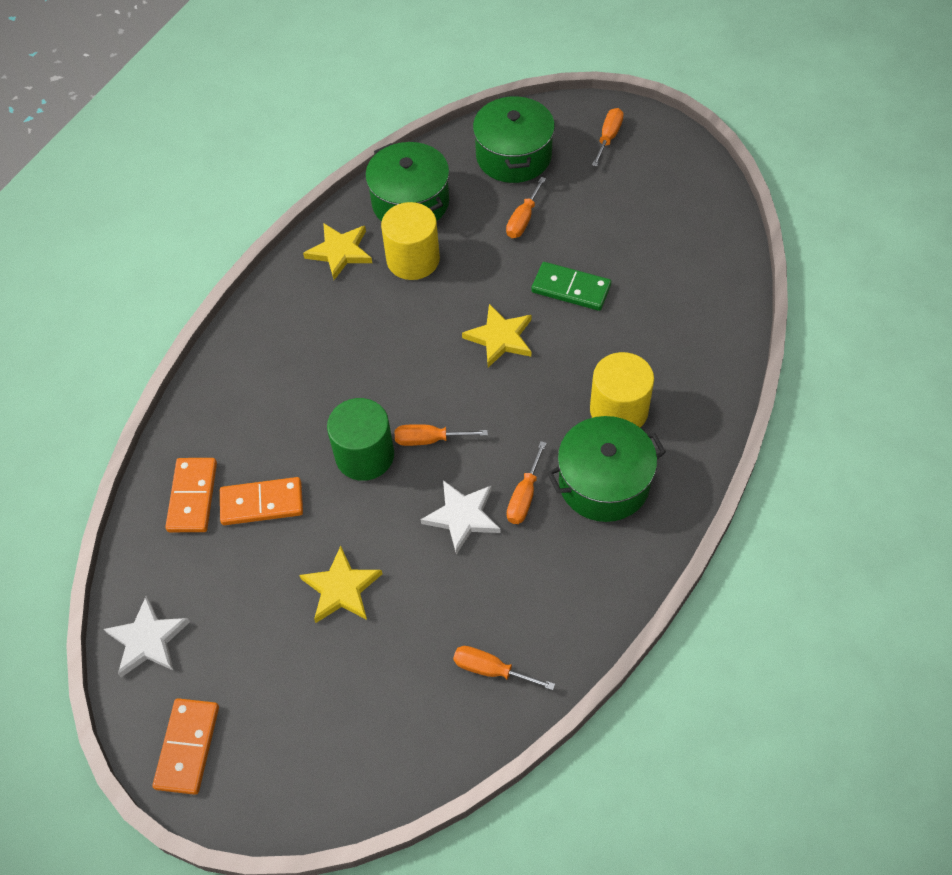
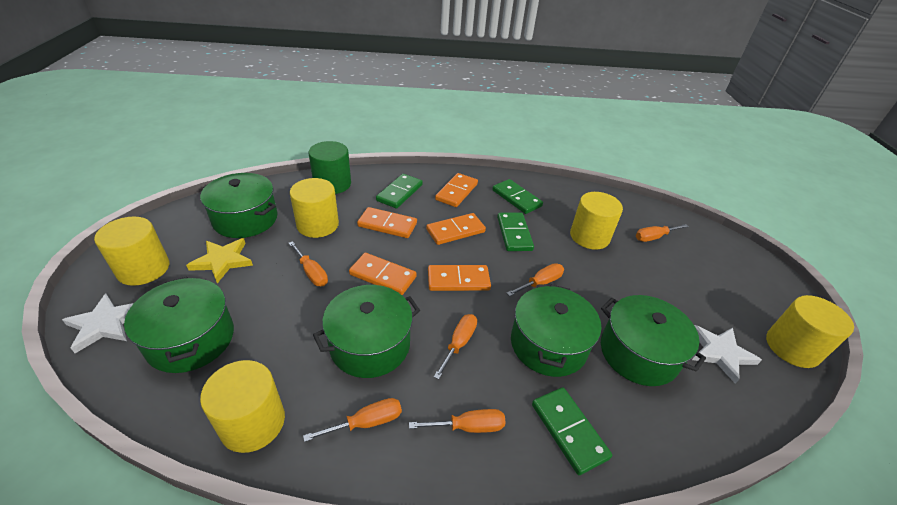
green domino: 1 -> 4
green pot: 3 -> 5
orange domino: 3 -> 5
orange screwdriver: 5 -> 6
yellow cylinder: 2 -> 5
yellow star: 3 -> 1

